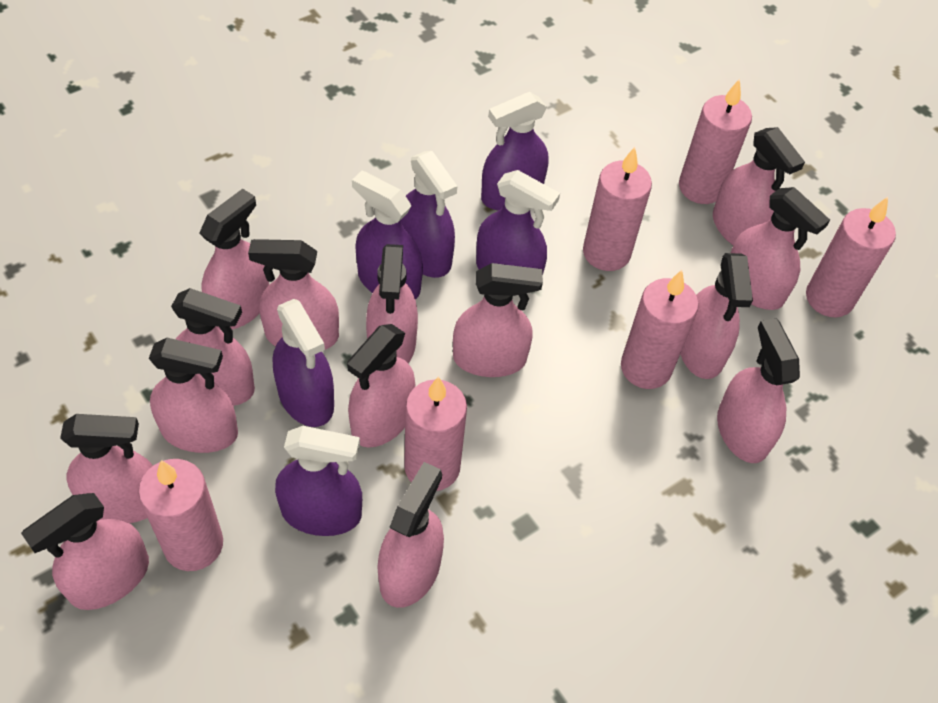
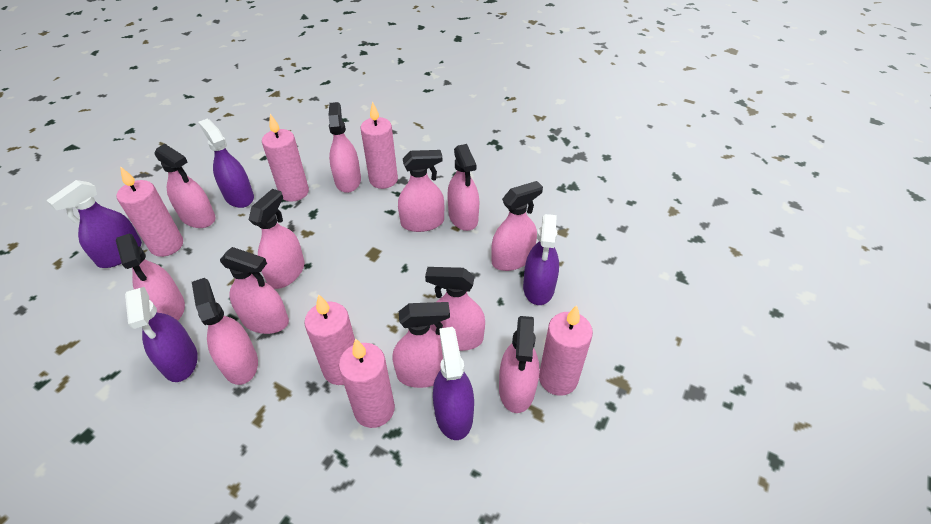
pink spray bottle: 14 -> 12
purple spray bottle: 6 -> 5

